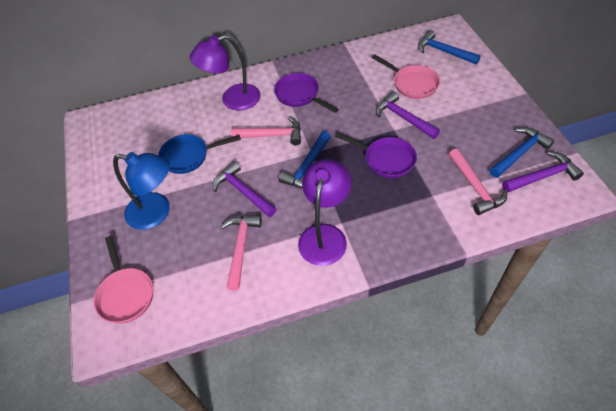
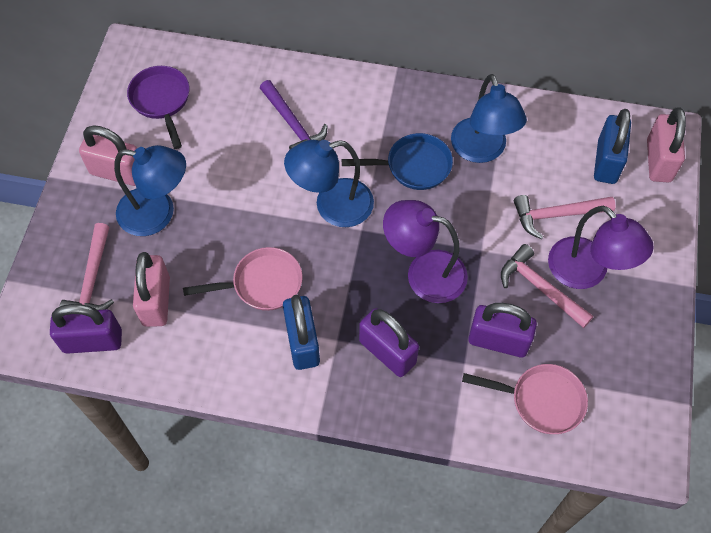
blue hammer: 3 -> 0
blue lamp: 1 -> 3
blue padlock: 0 -> 2
pink padlock: 0 -> 3
purple hammer: 3 -> 1
purple padlock: 0 -> 3
purple pan: 2 -> 1

